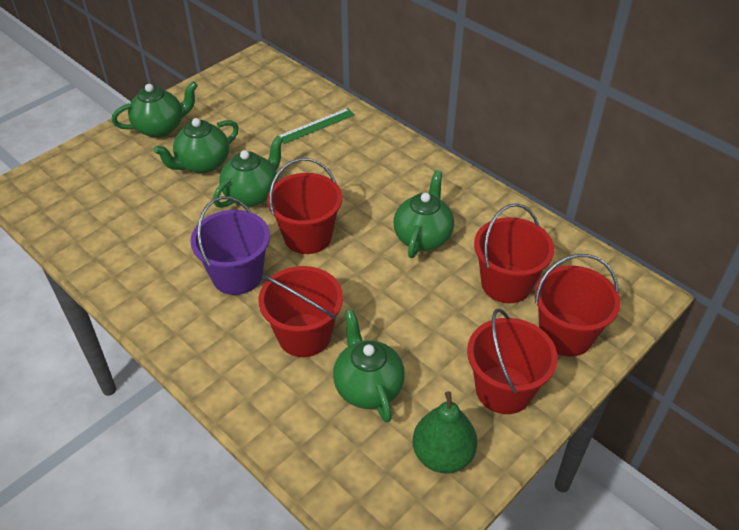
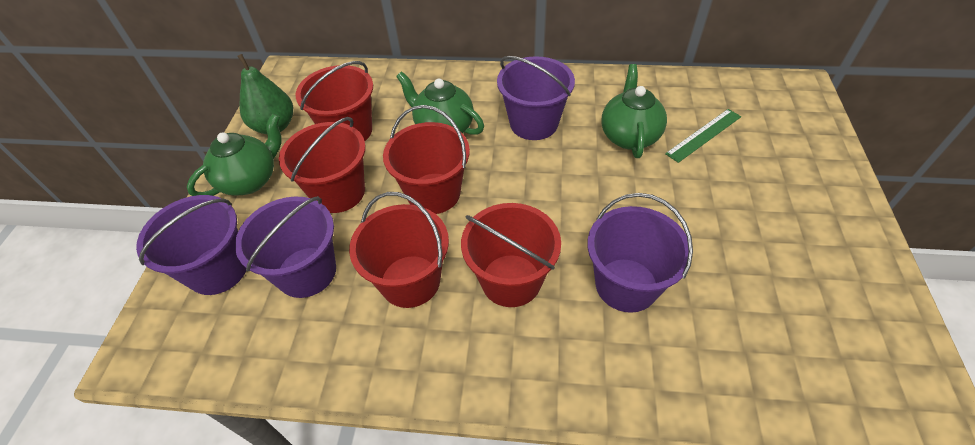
green teapot: 5 -> 3
purple bucket: 1 -> 4

